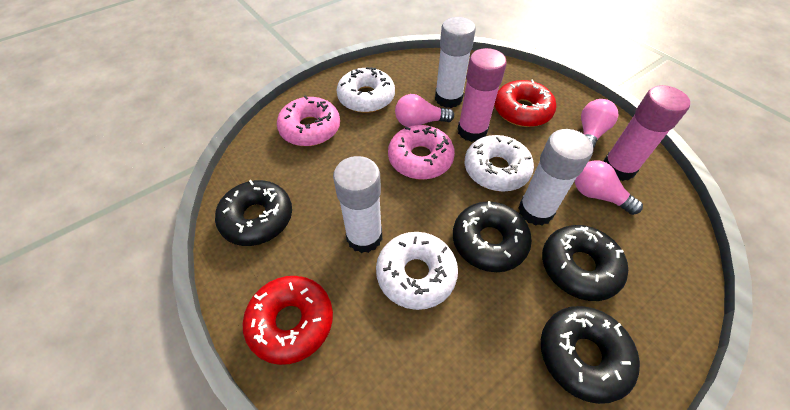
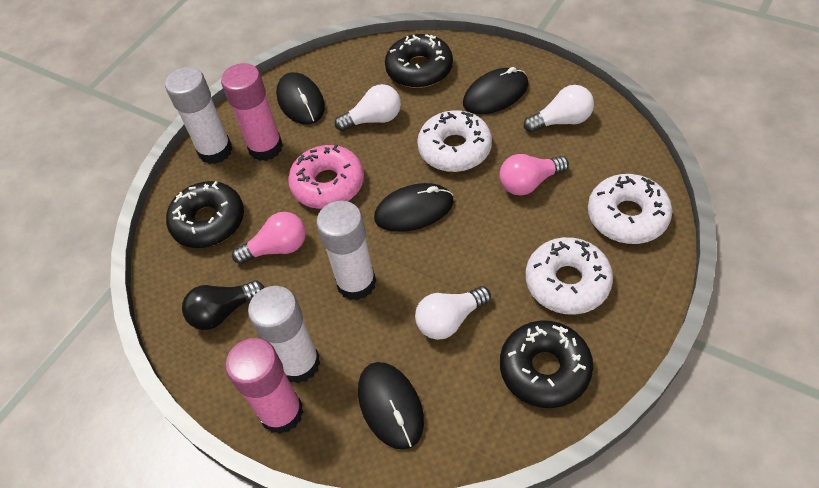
black donut: 4 -> 3
black light bulb: 0 -> 1
black mouse: 0 -> 4
pink donut: 2 -> 1
pink light bulb: 3 -> 2
red donut: 2 -> 0
white light bulb: 0 -> 3

